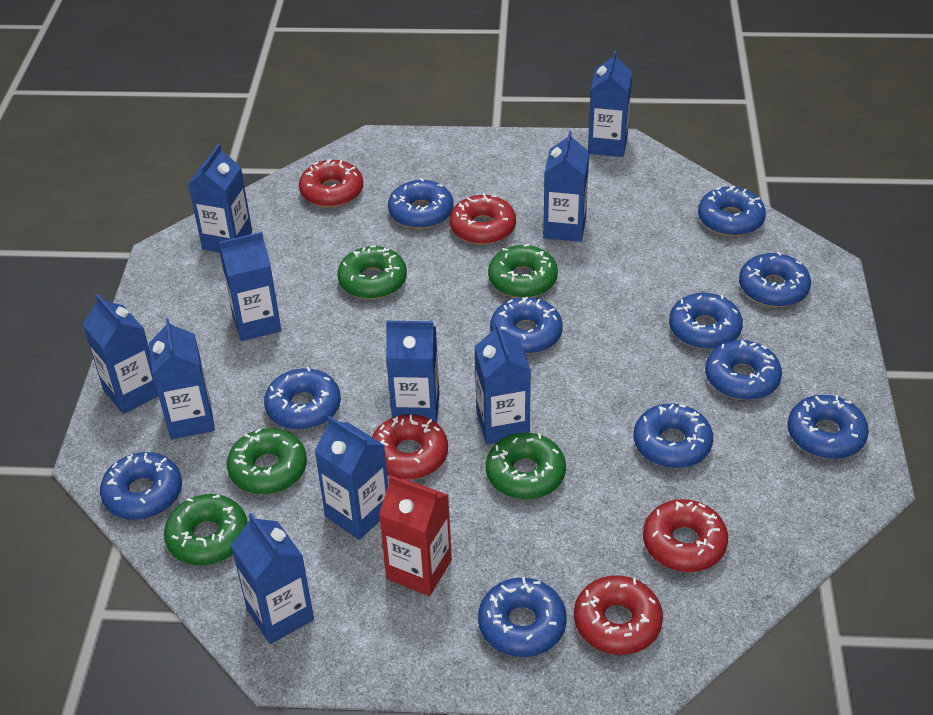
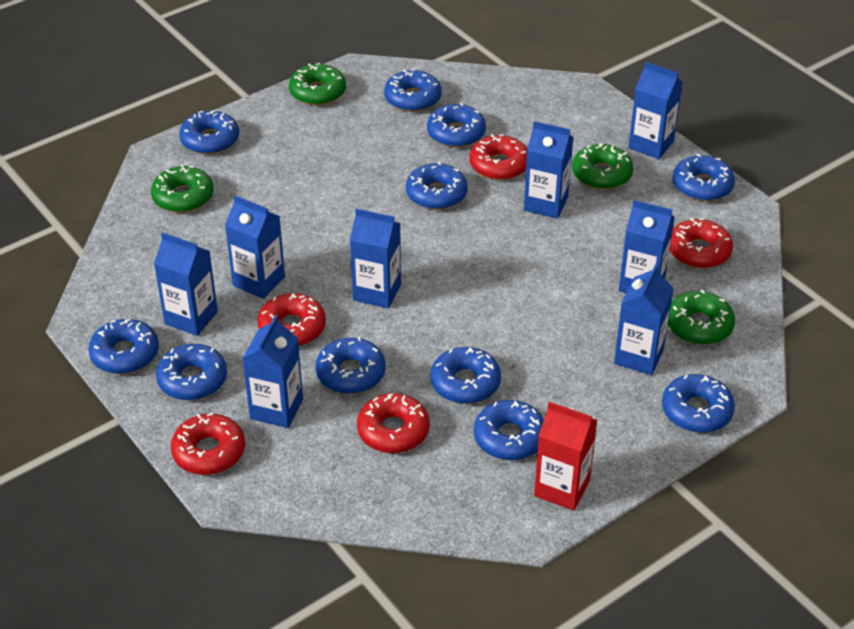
blue carton: 10 -> 8
green donut: 5 -> 4

